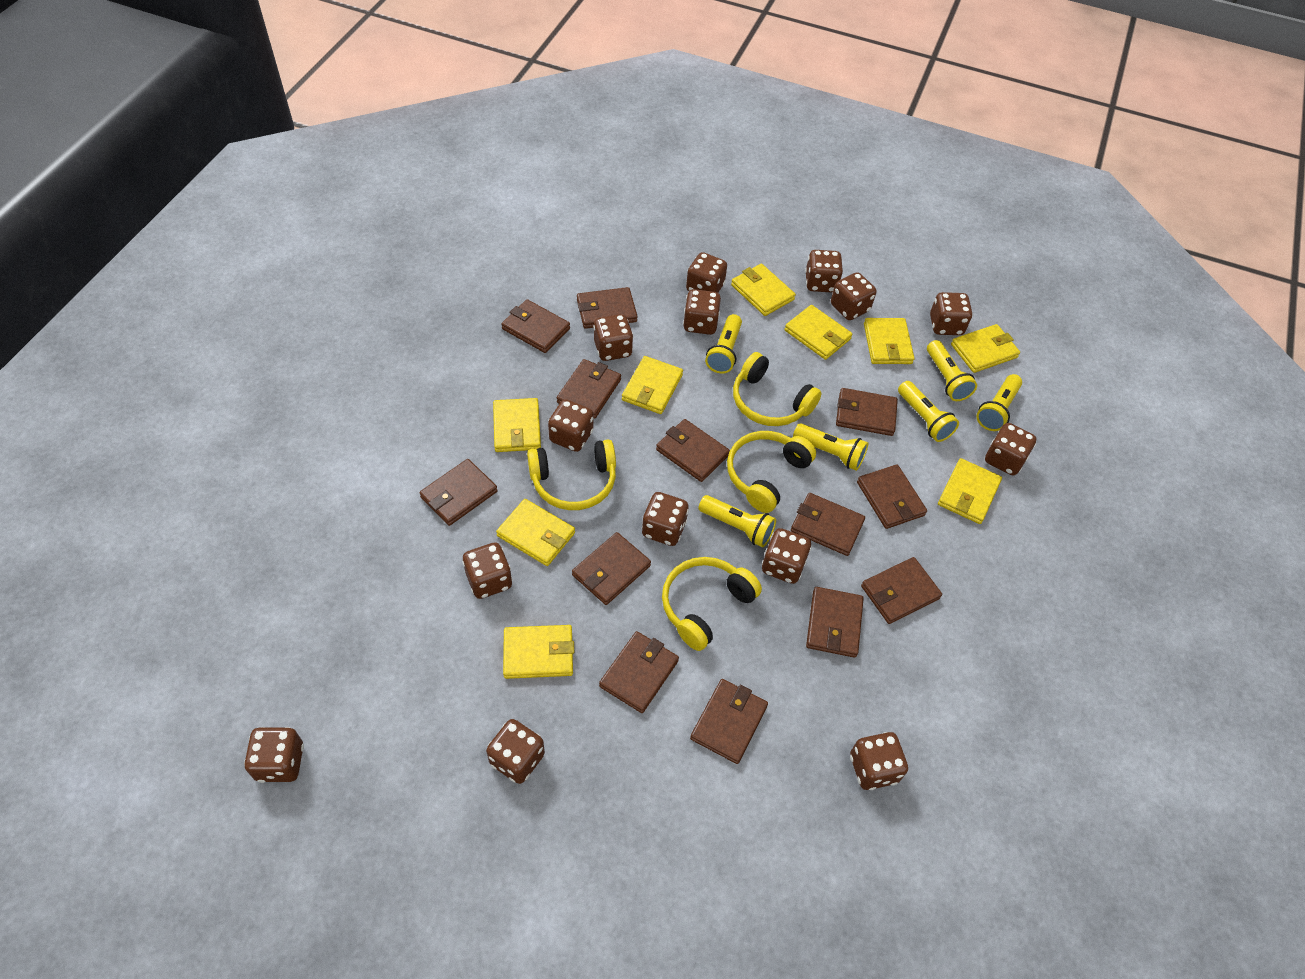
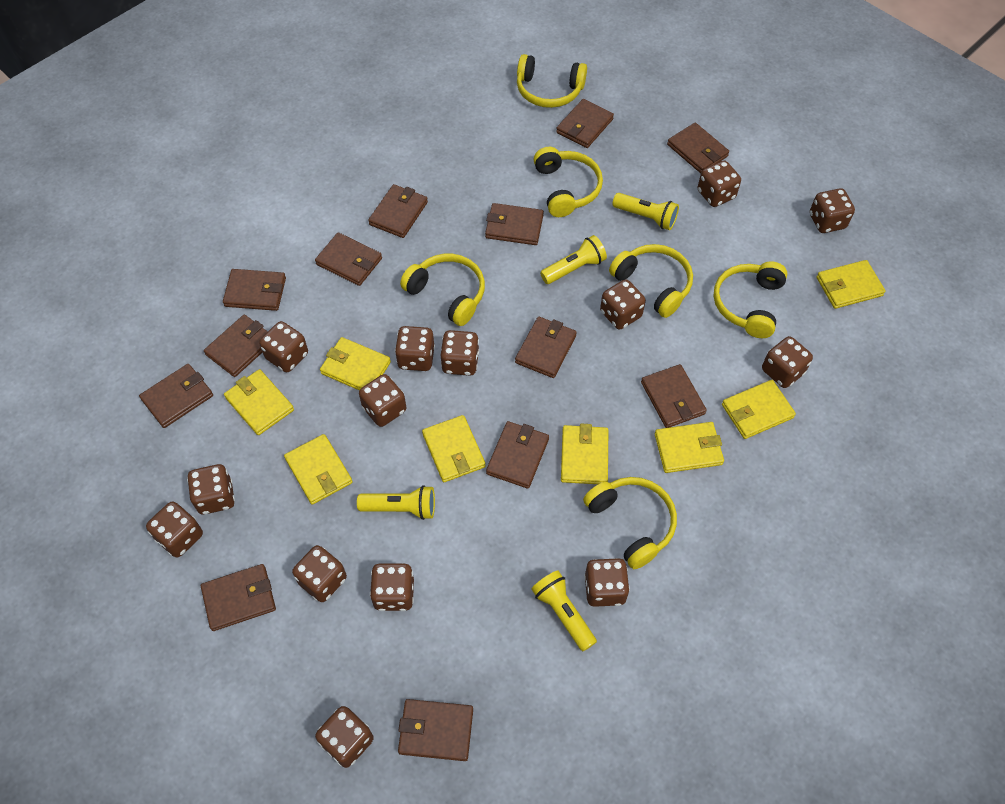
yellow flashlight: 6 -> 4
yellow headphones: 4 -> 6
yellow wallet: 9 -> 8

